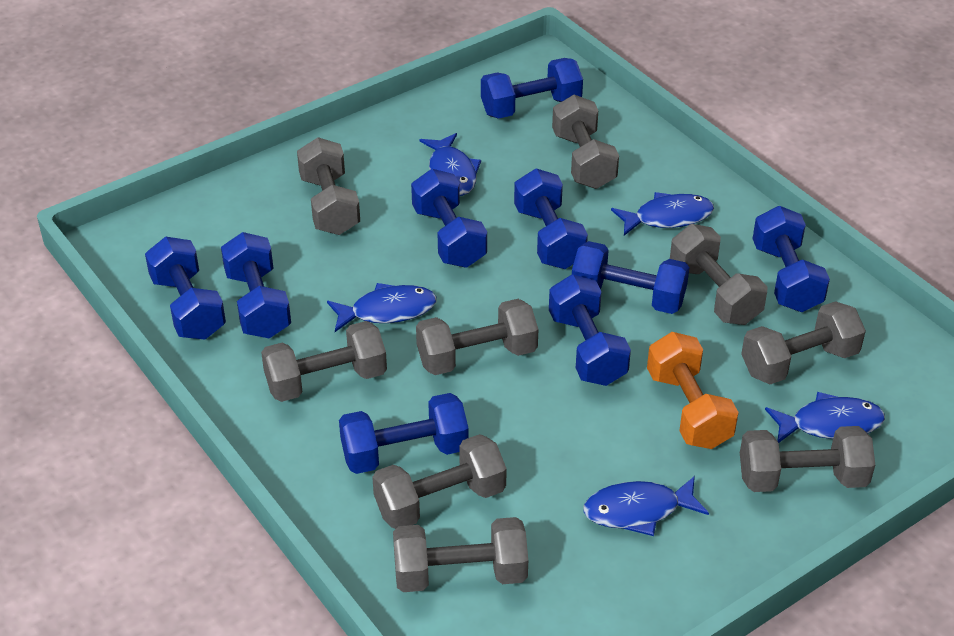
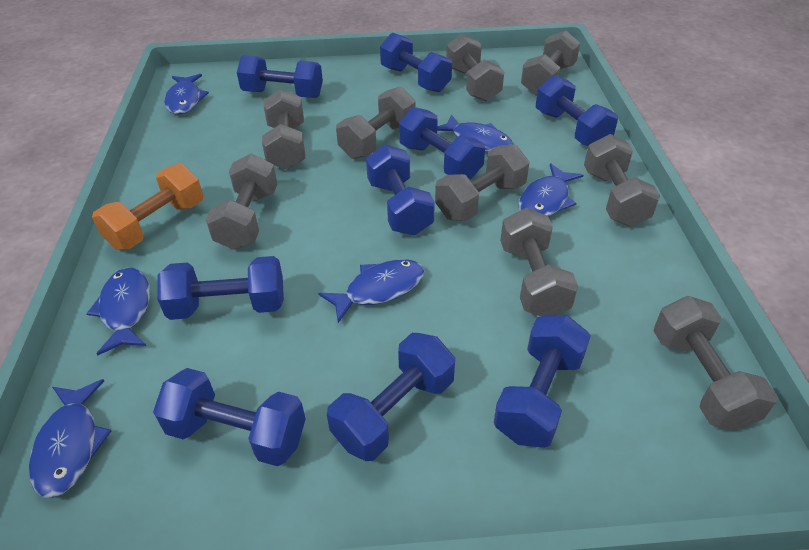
blue fish: 5 -> 6

